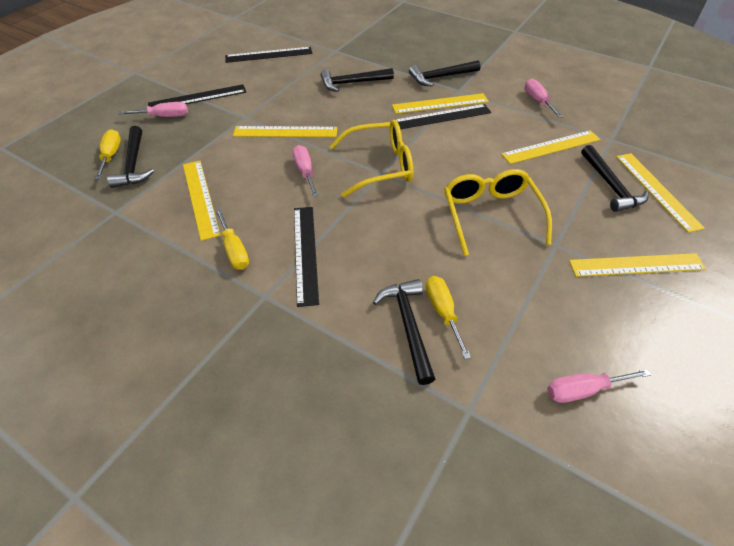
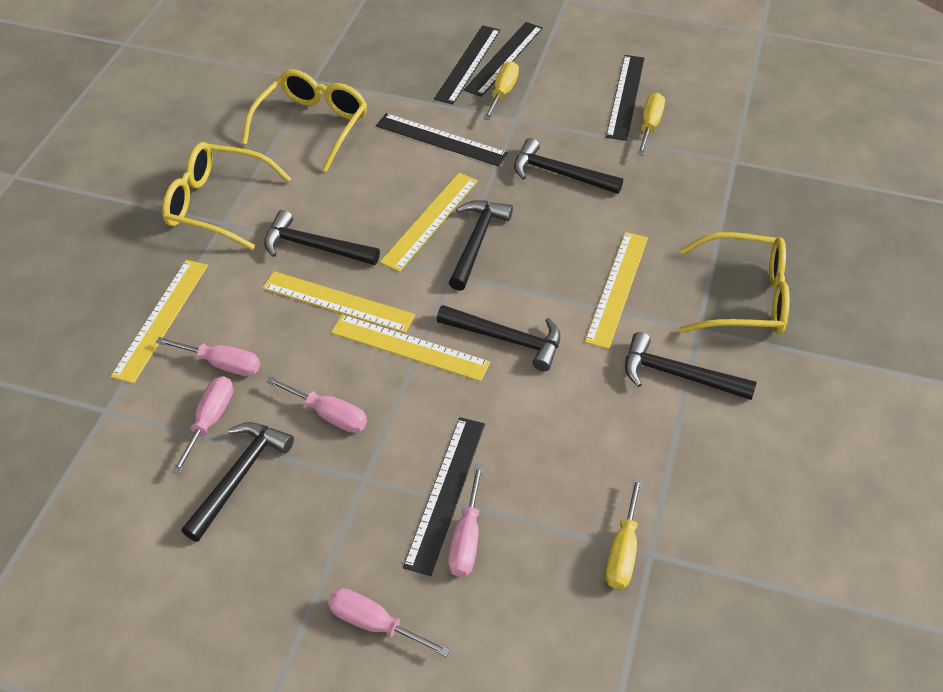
black hammer: 5 -> 6
black ruler: 4 -> 5
pink screwdriver: 4 -> 5
yellow glasses: 2 -> 3
yellow ruler: 6 -> 5

